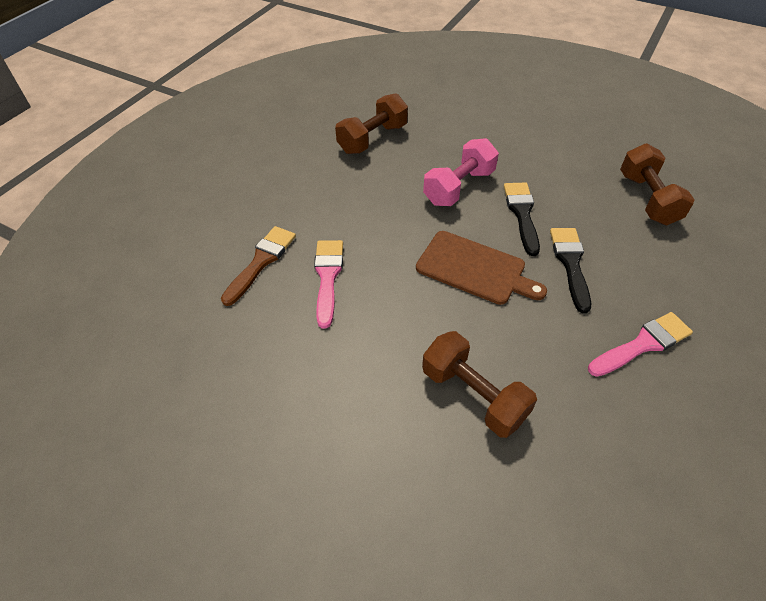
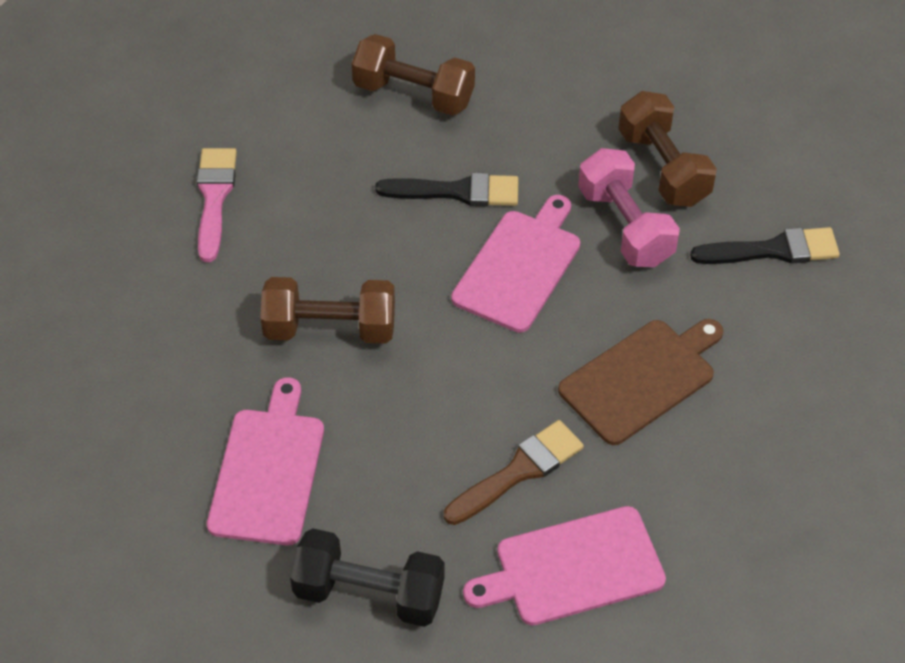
black dumbbell: 0 -> 1
pink brush: 2 -> 1
pink cutting board: 0 -> 3

